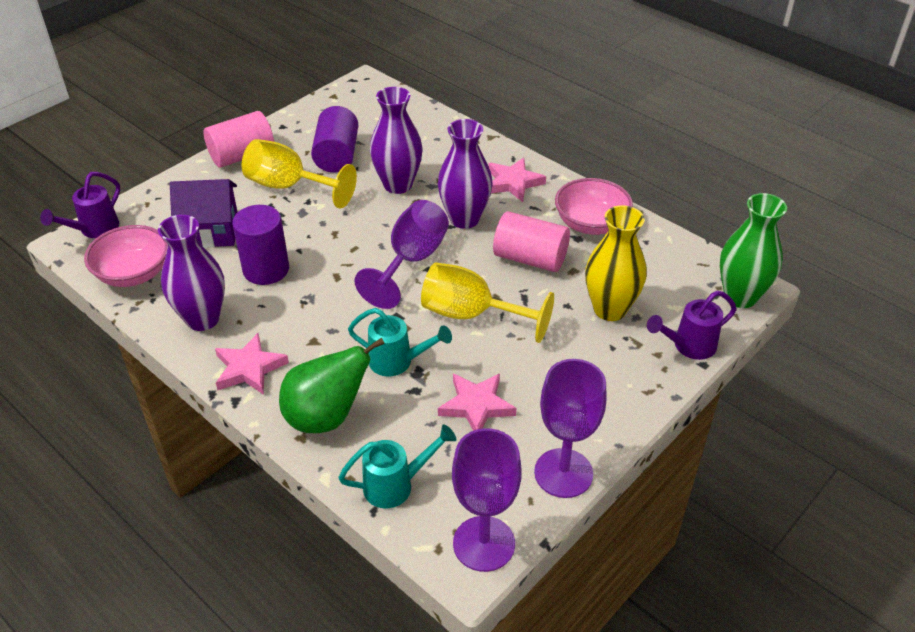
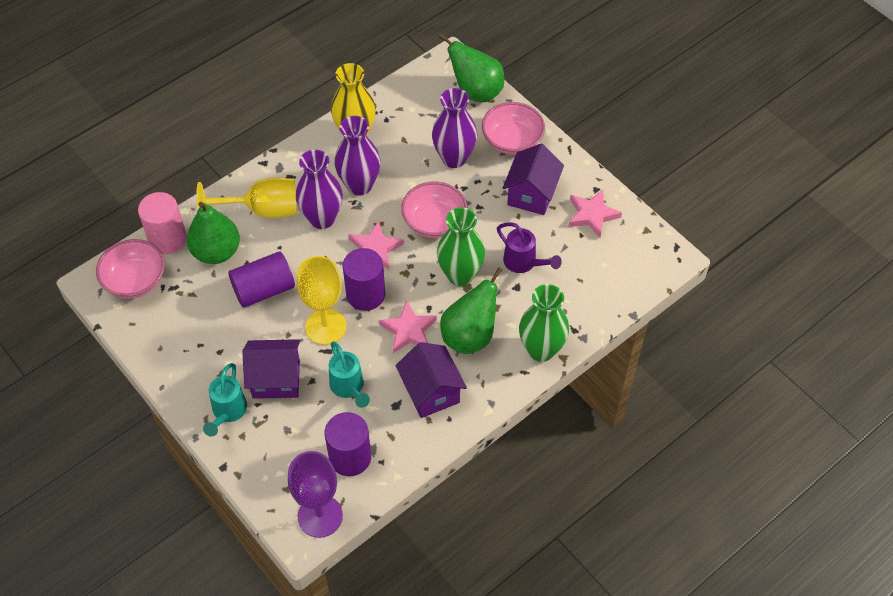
green pear: 1 -> 3
green vase: 1 -> 2
pink bowl: 2 -> 3
pink cylinder: 2 -> 1
purple cylinder: 2 -> 3
purple goblet: 3 -> 1
purple house: 1 -> 3
purple watering can: 2 -> 1

